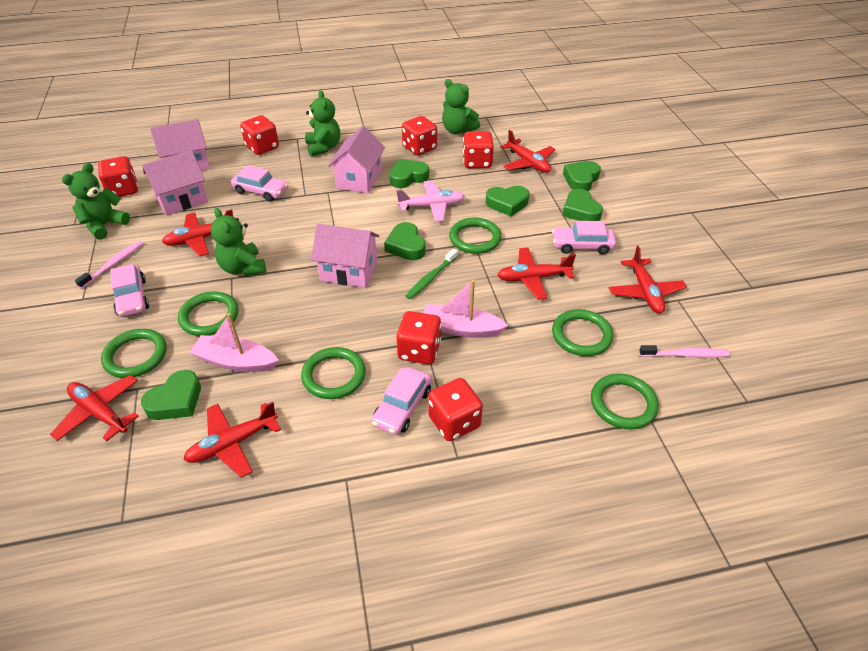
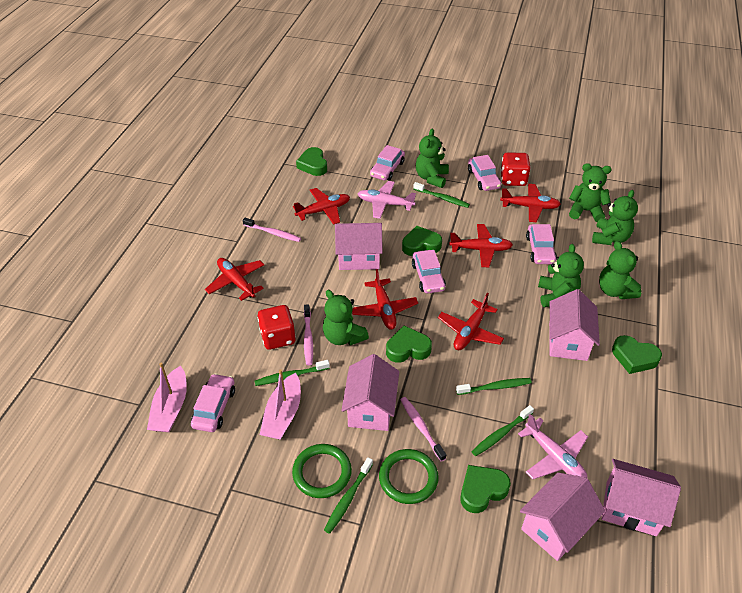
green heart: 6 -> 5
green ring: 6 -> 2
green teddy bear: 4 -> 6
green toothbrush: 1 -> 5
pink car: 4 -> 5
pink house: 4 -> 5
pink plane: 1 -> 2
pink toothbrush: 2 -> 3
red dice: 6 -> 2

